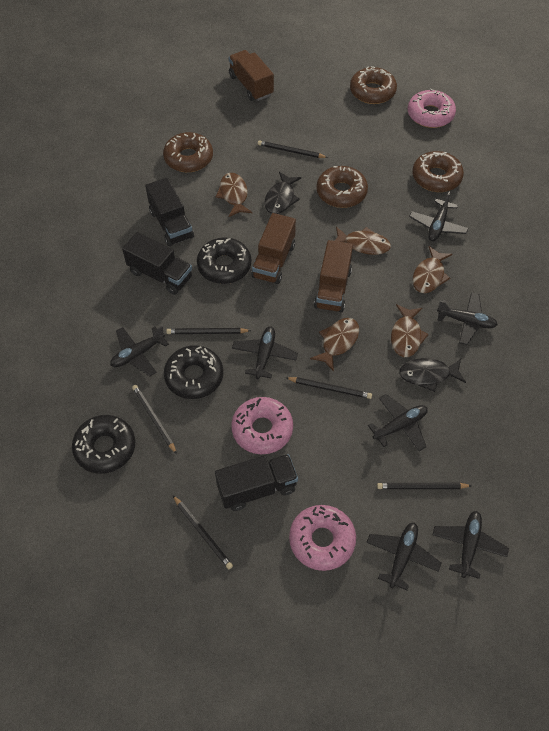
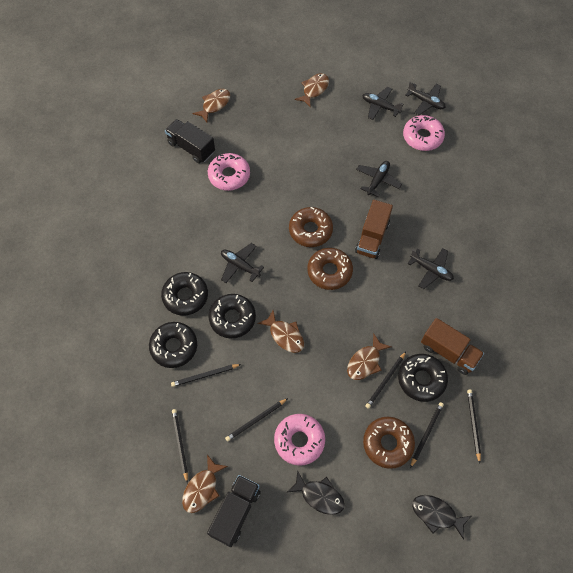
black donut: 3 -> 4
black plane: 7 -> 5
black truck: 3 -> 2
brown donut: 4 -> 3
brown truck: 3 -> 2

